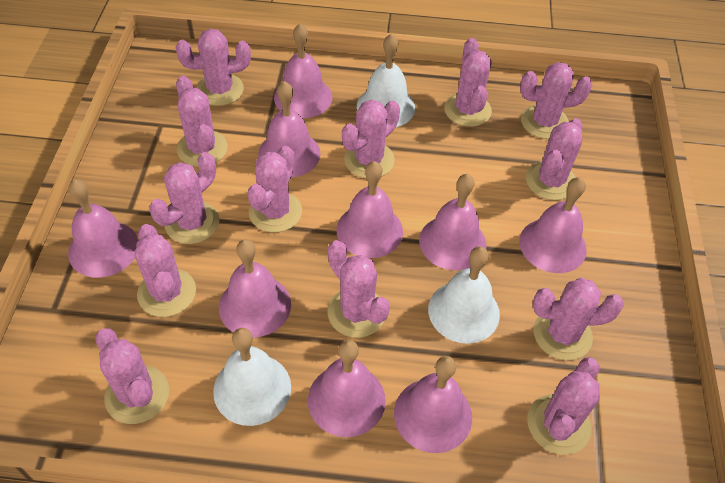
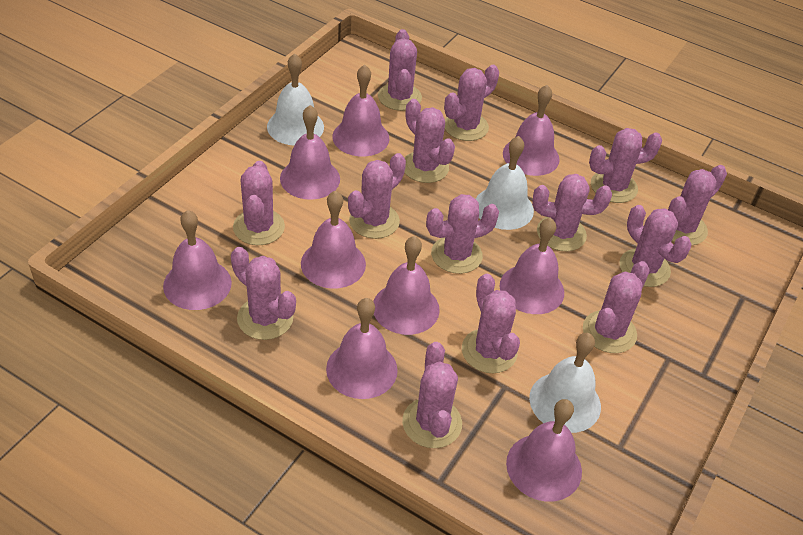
pink cactus: 13 -> 14

